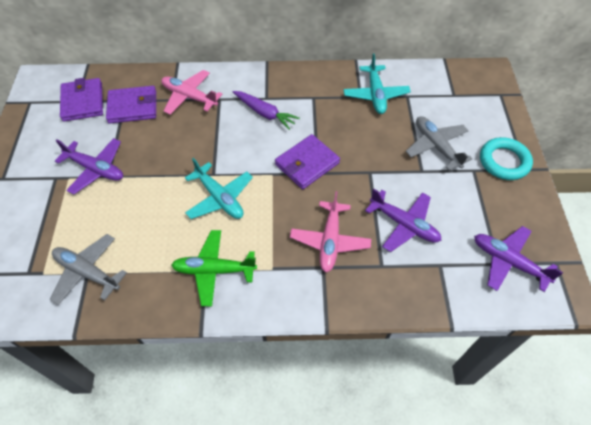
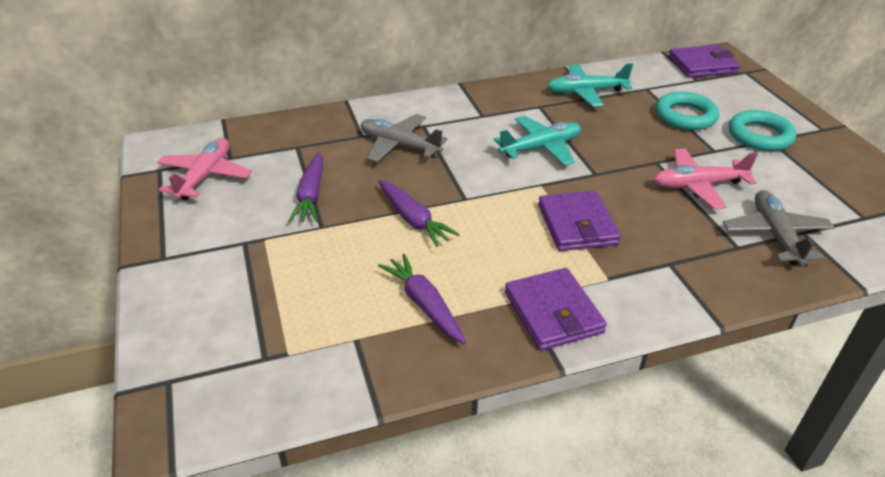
green plane: 1 -> 0
purple carrot: 1 -> 3
purple plane: 3 -> 0
turquoise ring: 1 -> 2

